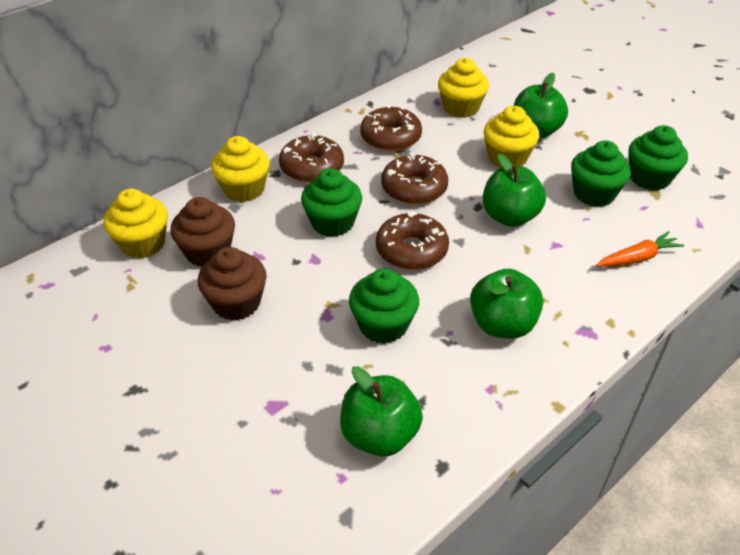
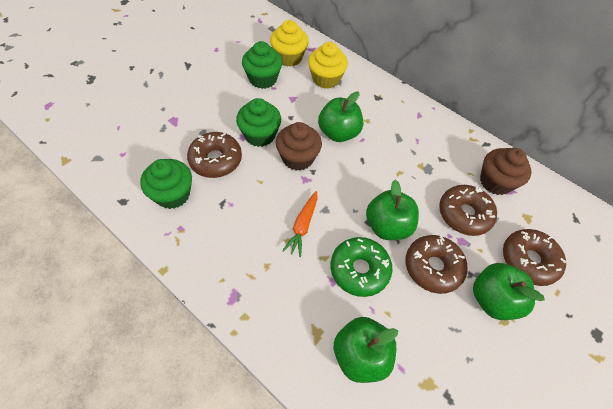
green cupcake: 4 -> 3
green donut: 0 -> 1
yellow cupcake: 4 -> 2

